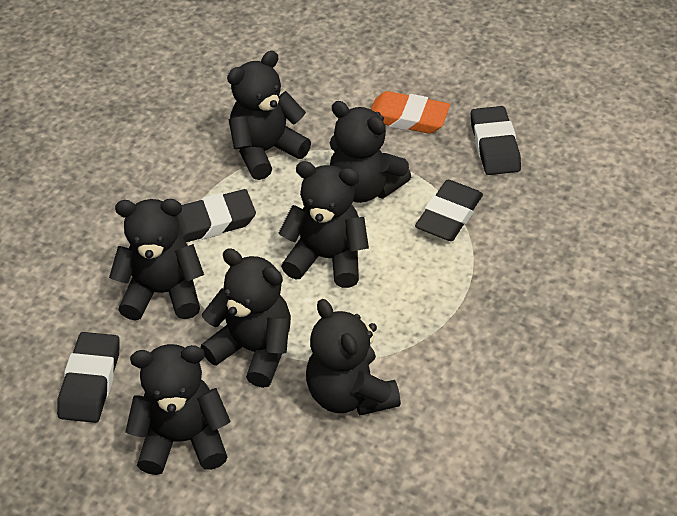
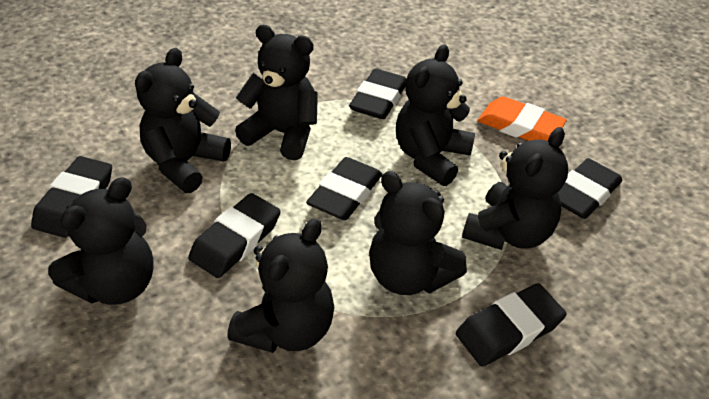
black eraser: 4 -> 6

